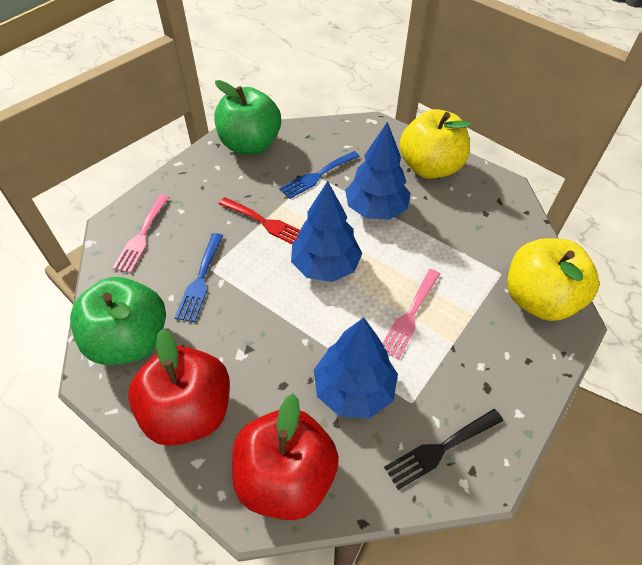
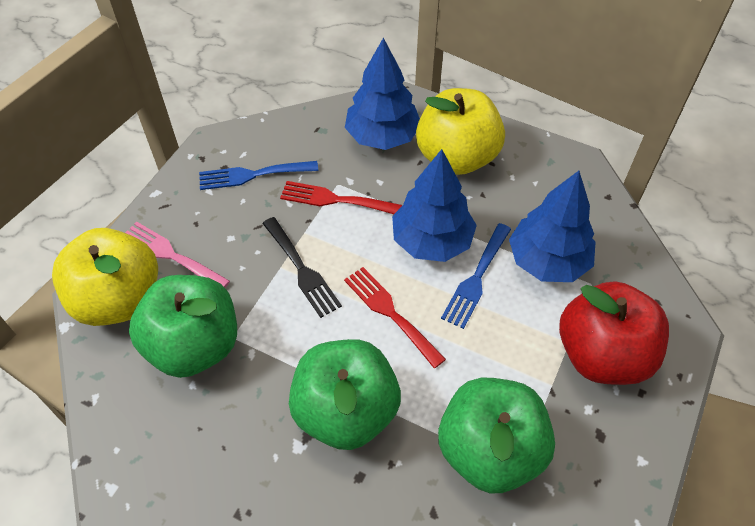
green apple: 2 -> 3
pink fork: 2 -> 1
red apple: 2 -> 1
red fork: 1 -> 2

